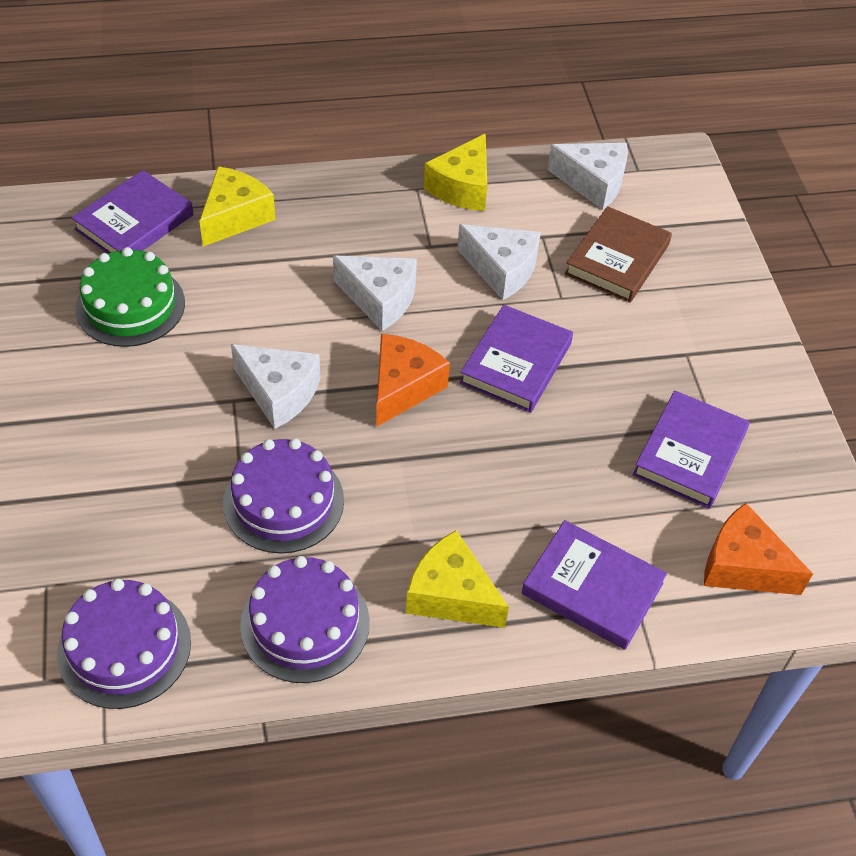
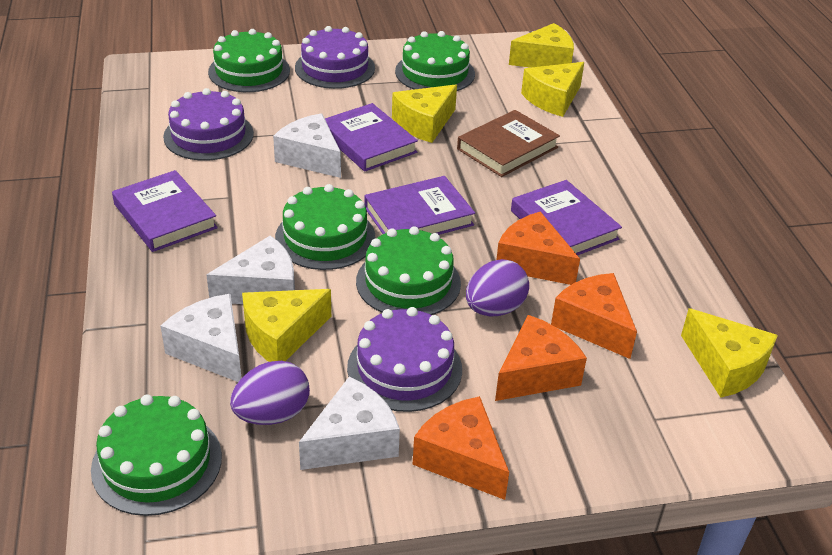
green cake: 1 -> 5
orange cheese: 2 -> 4
purple egg: 0 -> 2
yellow cheese: 3 -> 5

